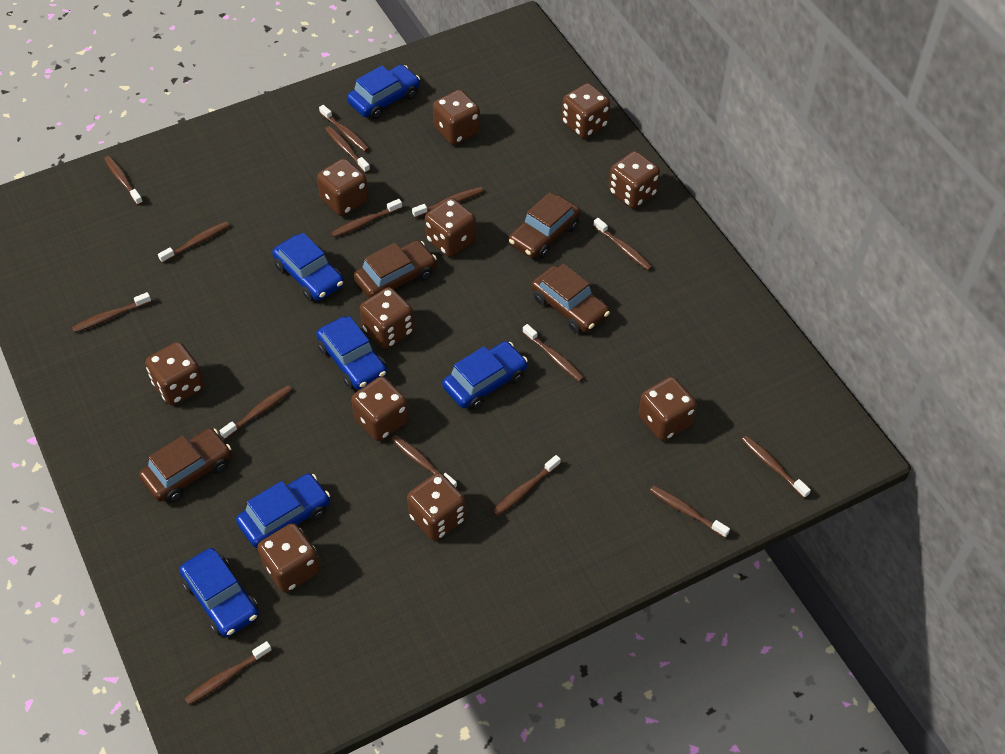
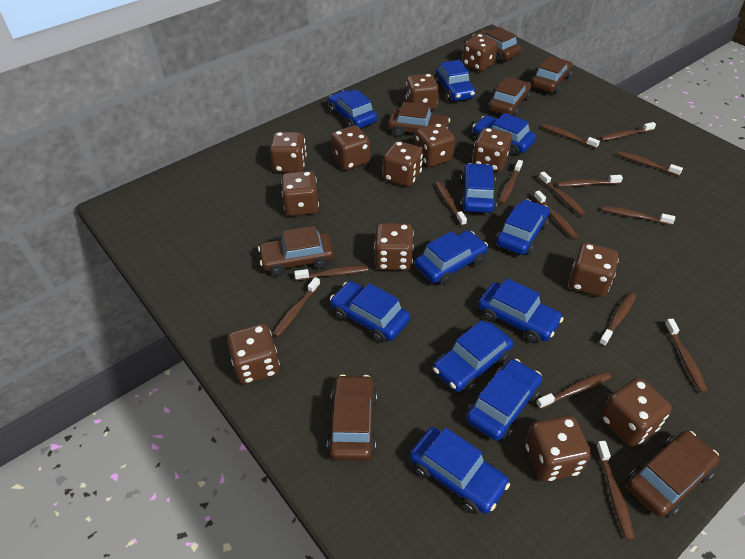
blue car: 6 -> 11
brown car: 4 -> 7
brown dice: 11 -> 13

